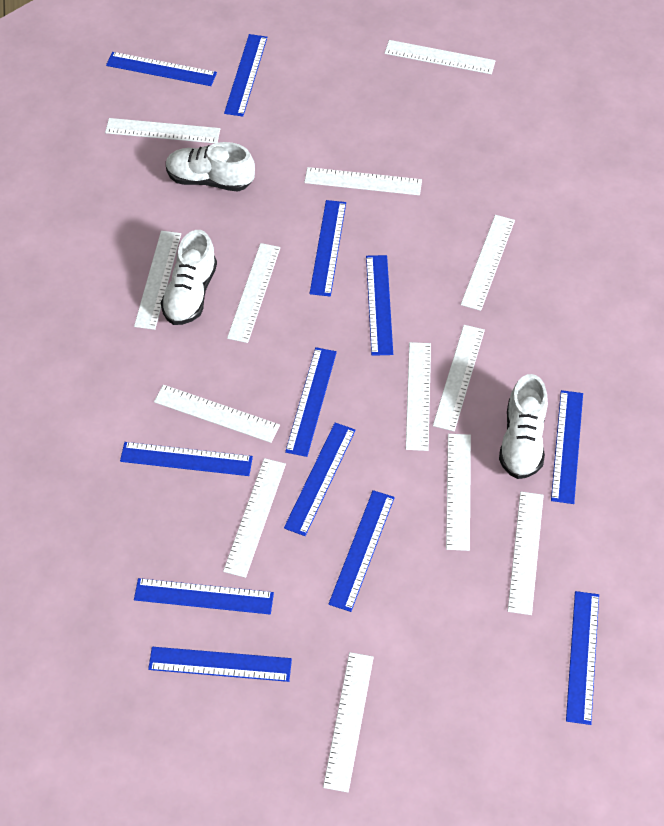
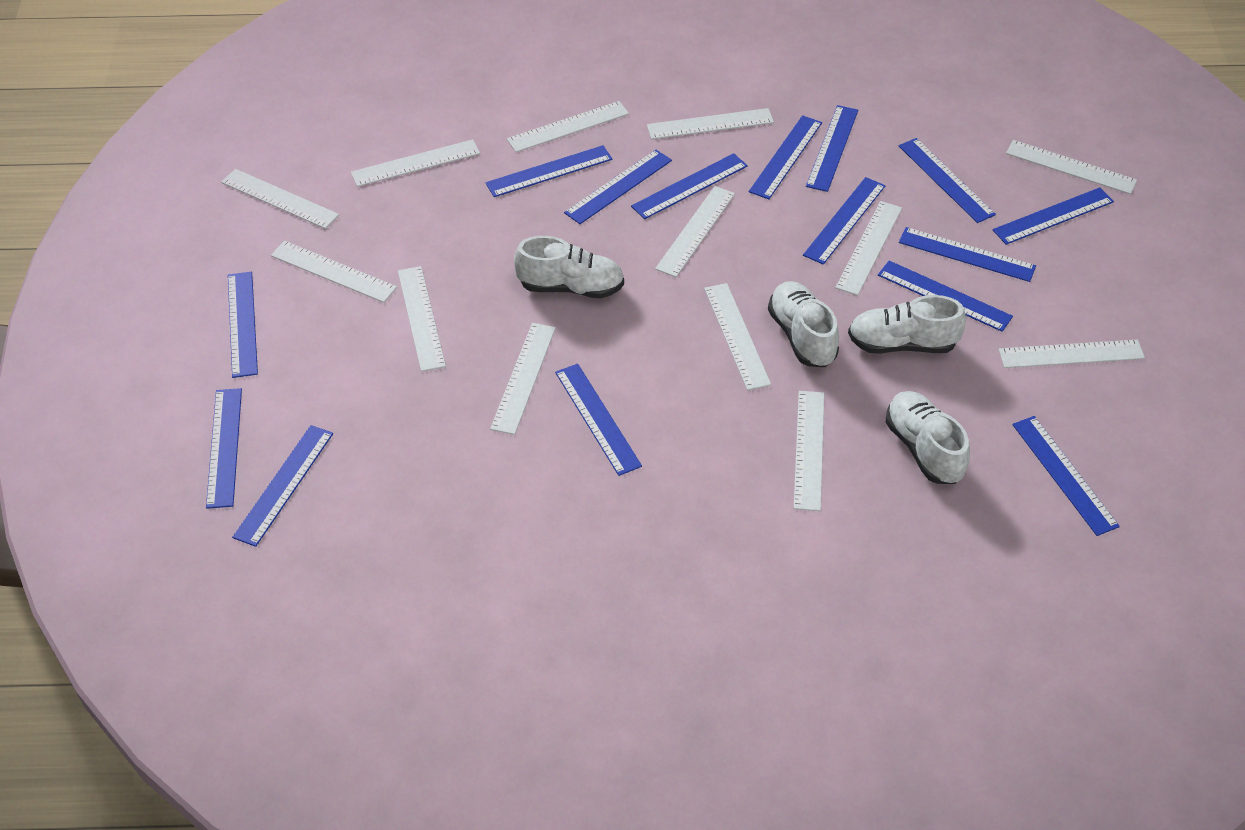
blue ruler: 12 -> 15
white shoe: 3 -> 4

